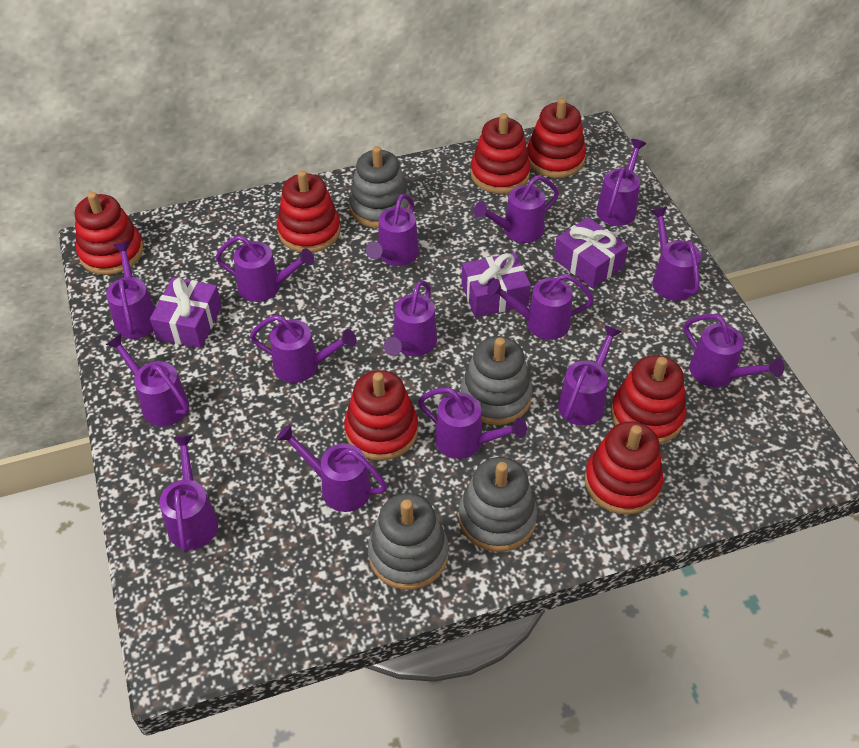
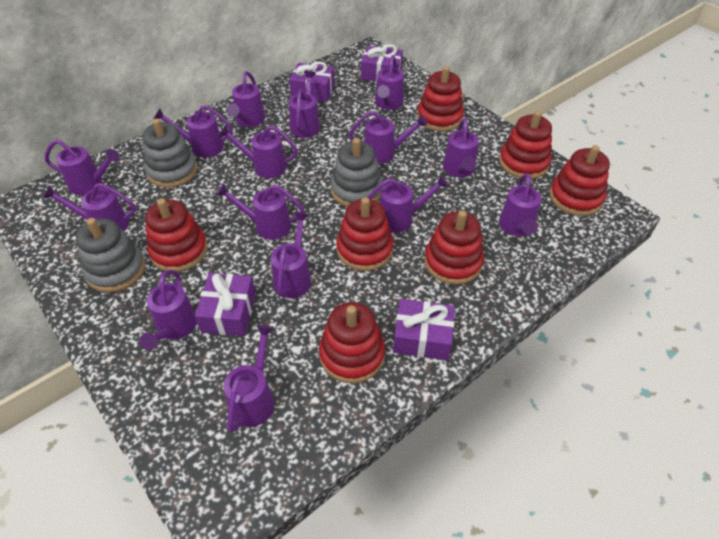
grey stacking toy: 4 -> 3
purple gift: 3 -> 4

